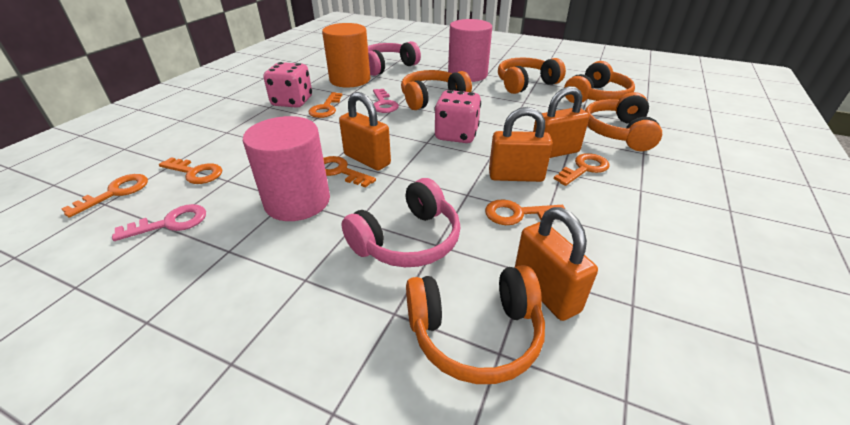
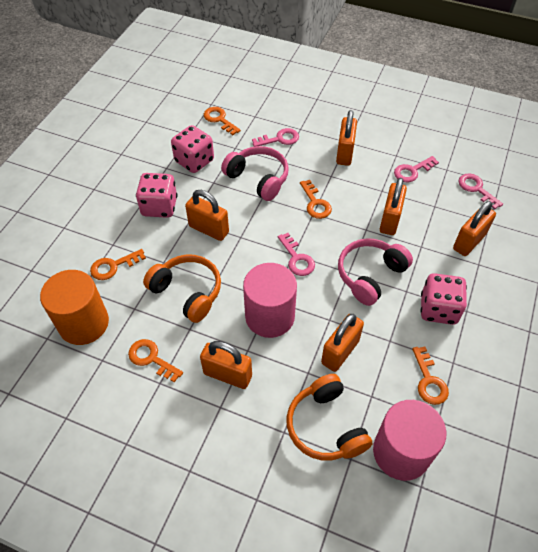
orange headphones: 5 -> 2
orange key: 6 -> 5
orange padlock: 4 -> 6
pink dice: 2 -> 3
pink key: 2 -> 4

